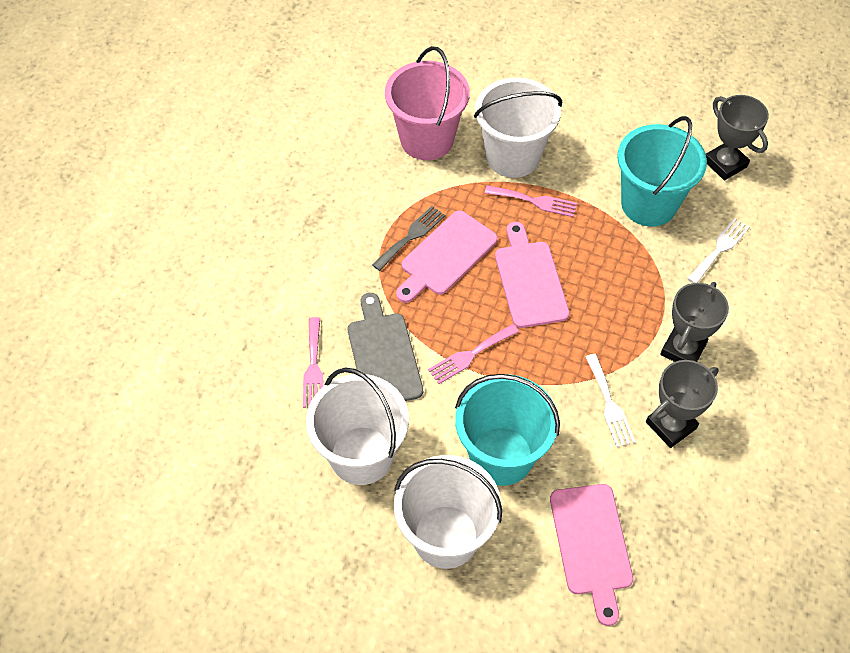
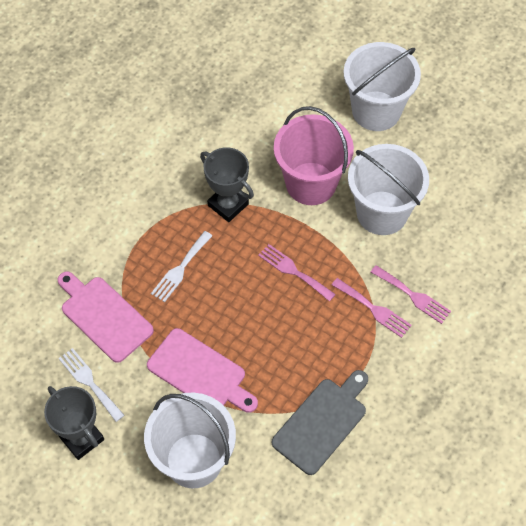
grey fork: 1 -> 0
grey trophy: 3 -> 2
pink cutting board: 3 -> 2
turquoise bucket: 2 -> 0

